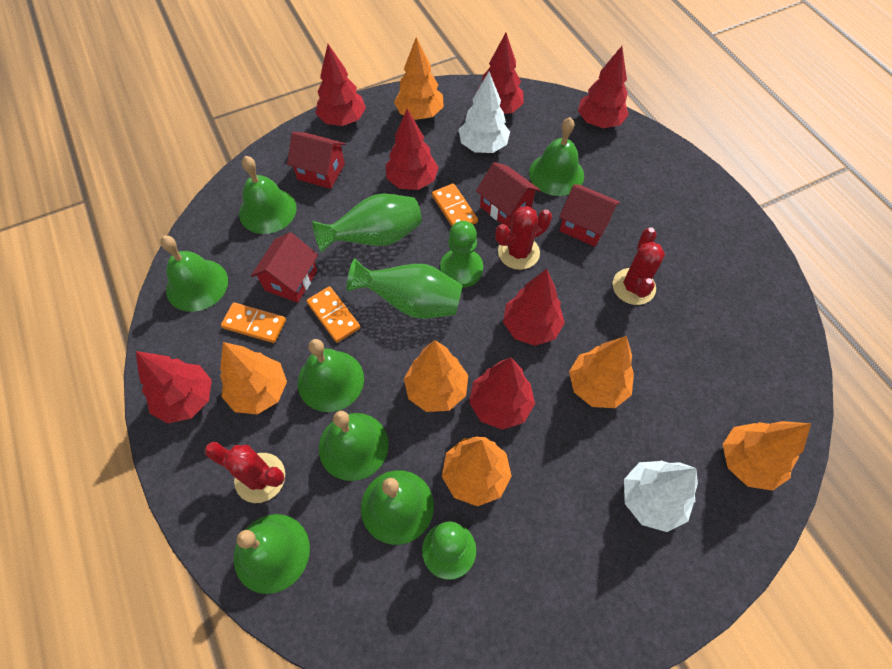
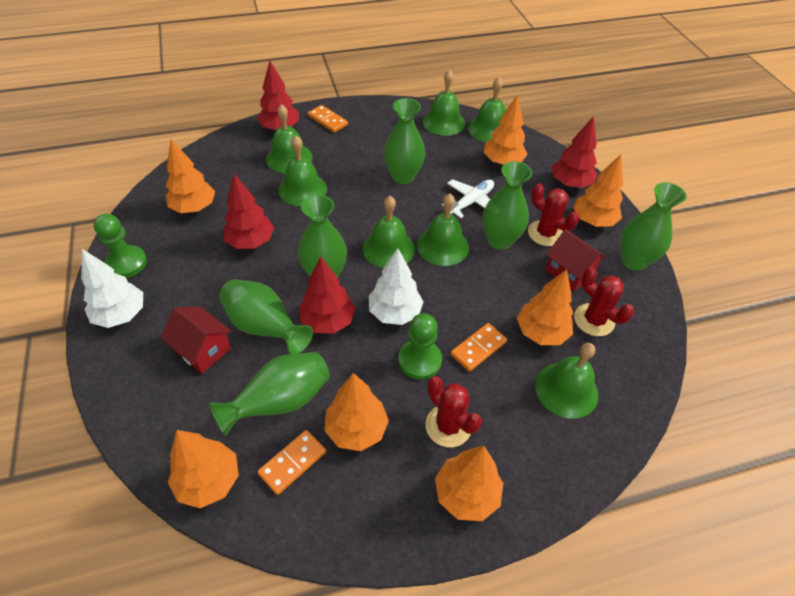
green vase: 2 -> 6
orange tree: 6 -> 7
red house: 4 -> 2
red tree: 7 -> 4
white plane: 0 -> 1

